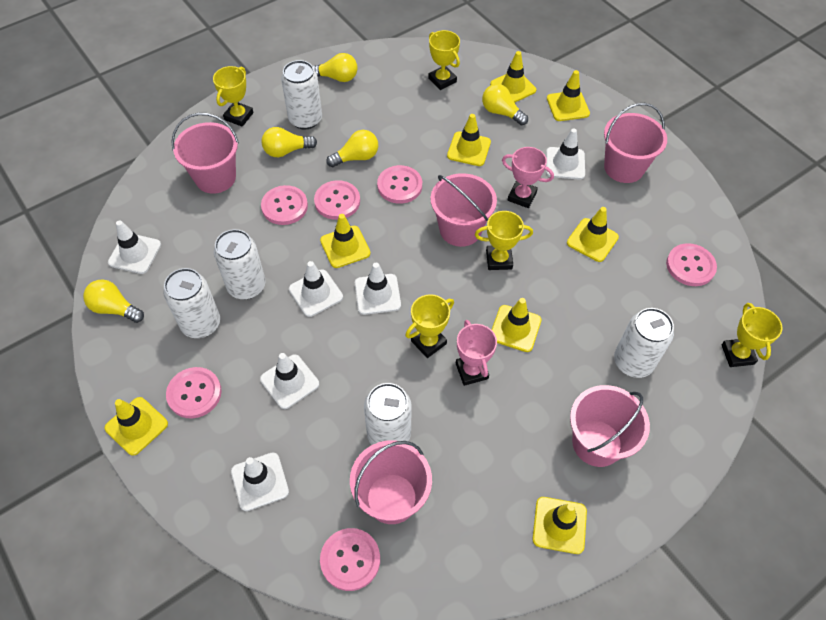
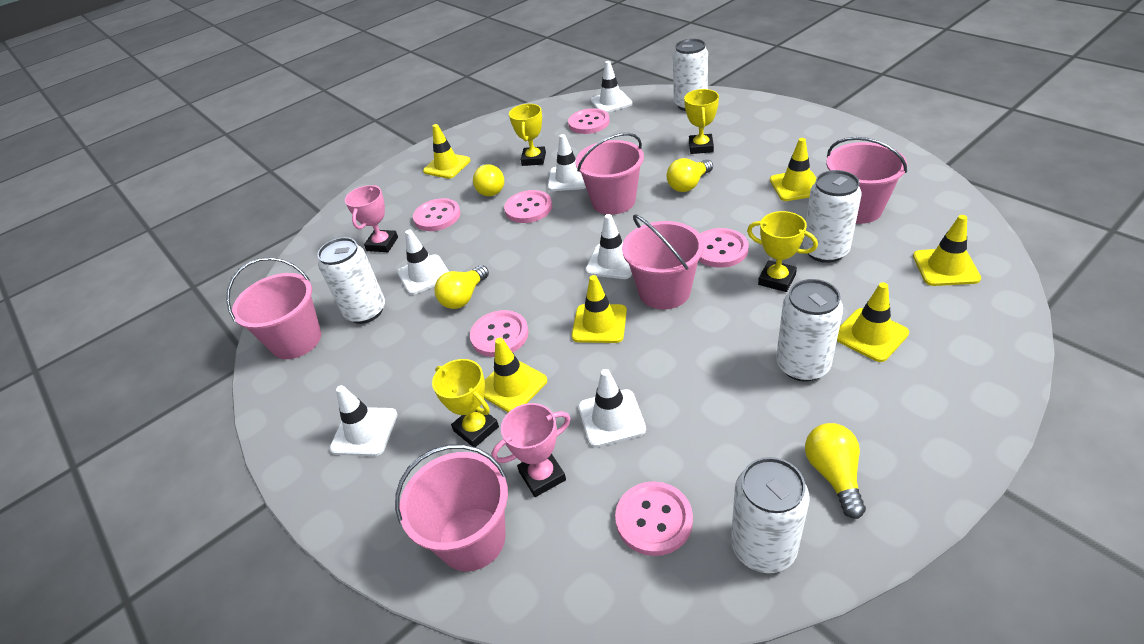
yellow light bulb: 5 -> 4
yellow traffic cone: 8 -> 6
yellow trophy: 5 -> 4

